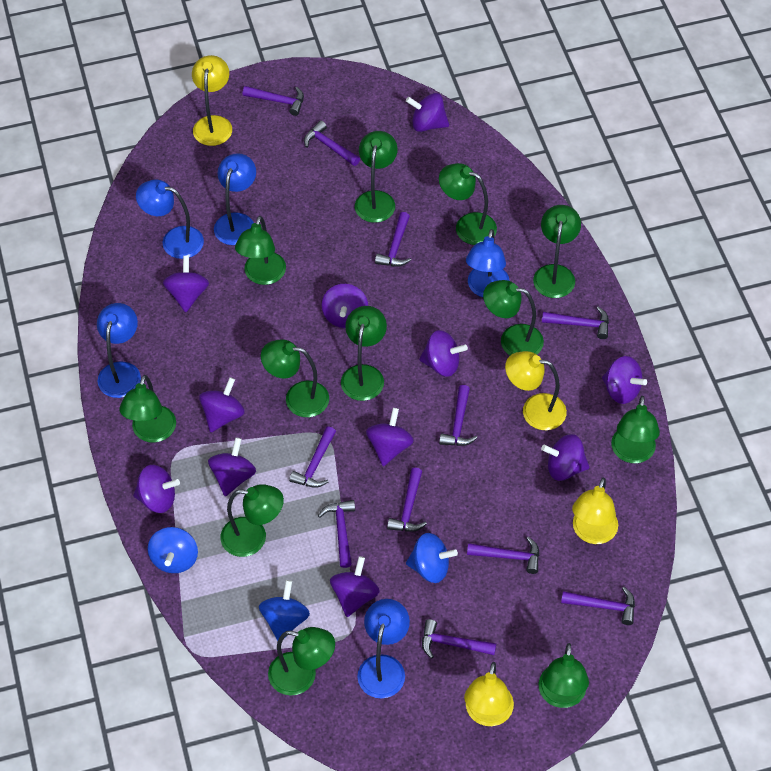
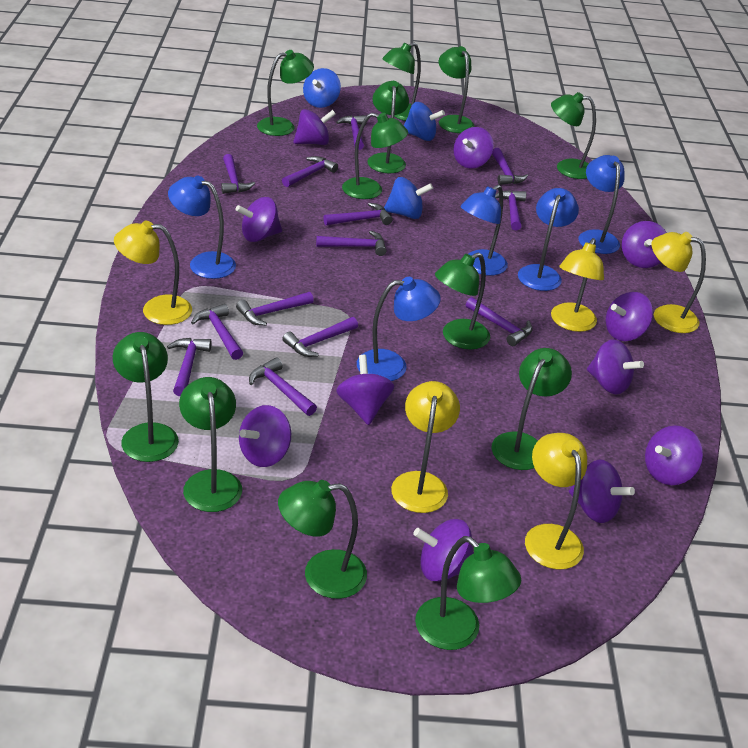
purple hammer: 11 -> 13
yellow lamp: 4 -> 5

